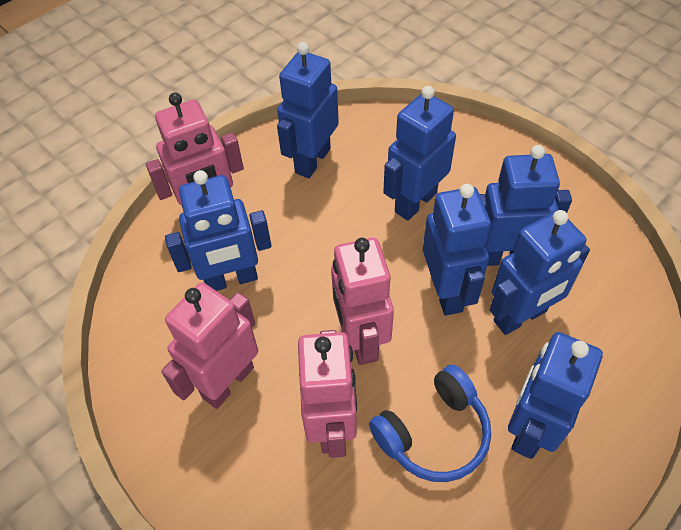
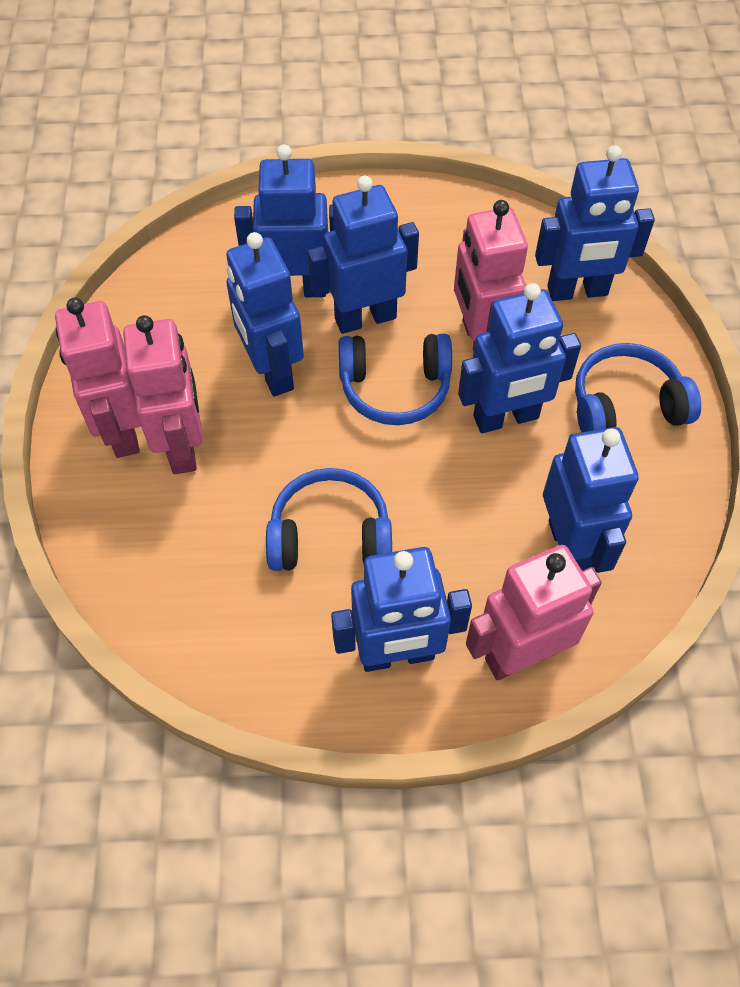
blue headphones: 1 -> 3

